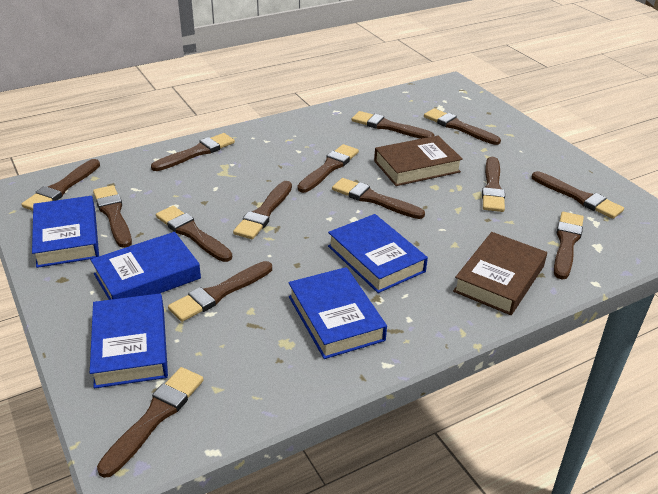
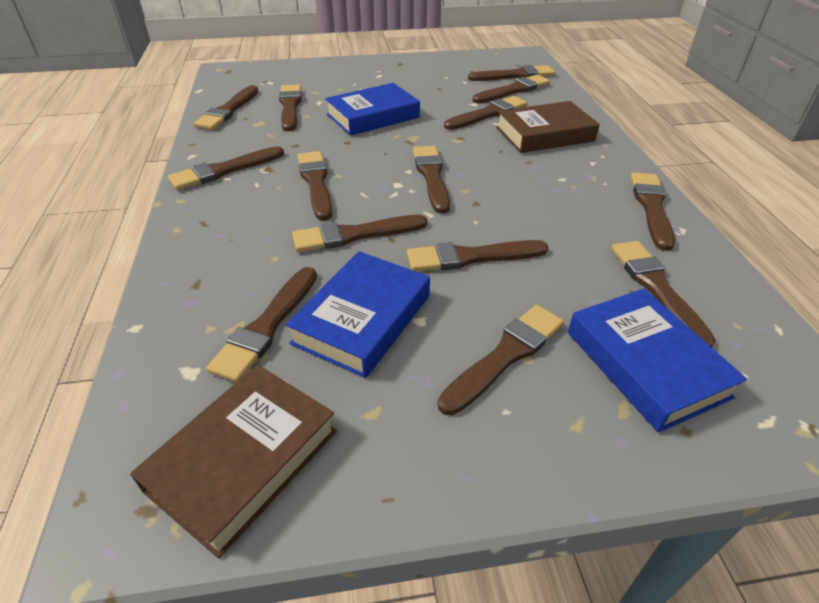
blue book: 5 -> 3

